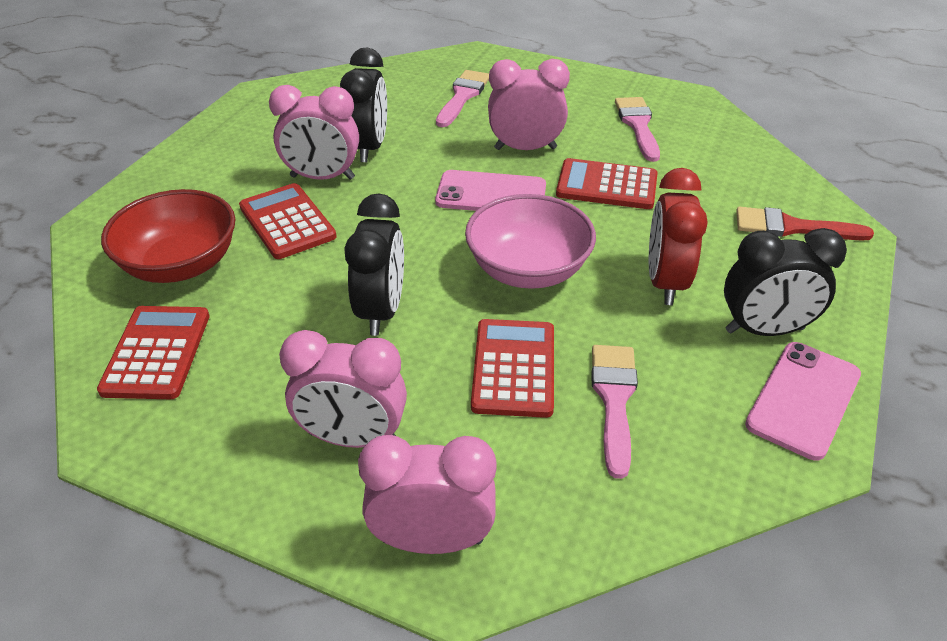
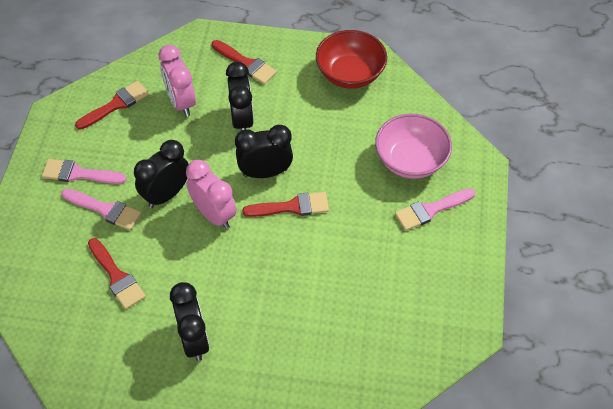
black clock: 3 -> 4
pink clock: 4 -> 2
pink phone: 2 -> 0
red brush: 1 -> 4
red calculator: 4 -> 0
red clock: 1 -> 0

